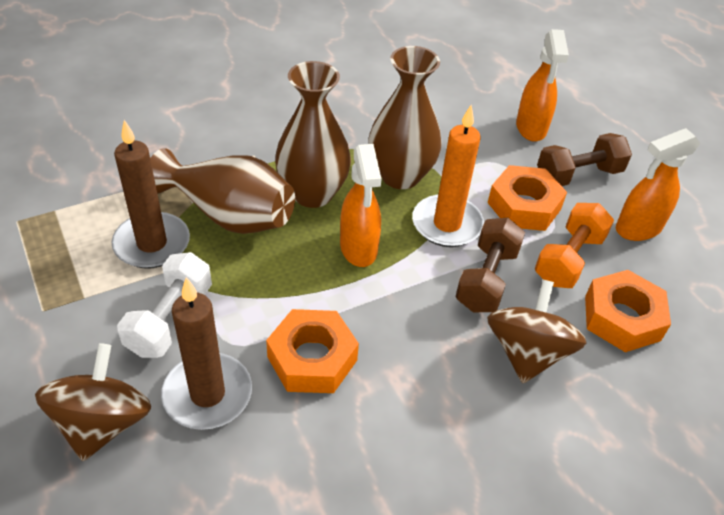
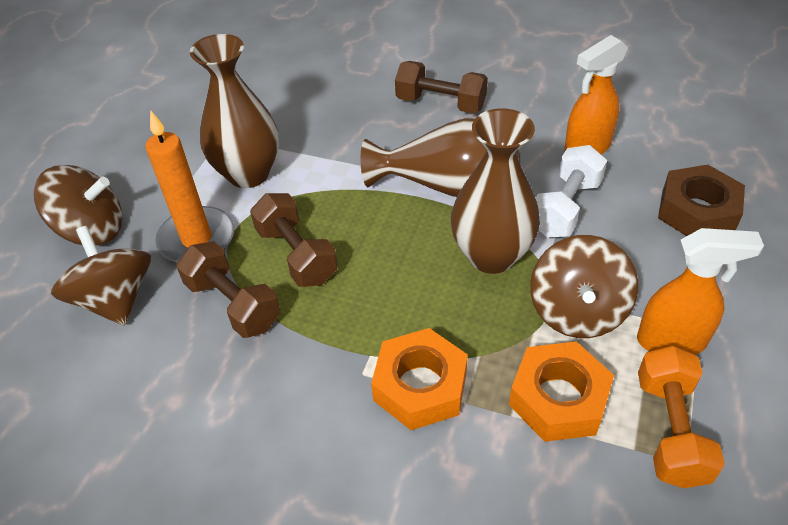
brown candle: 2 -> 0
brown dumbbell: 2 -> 3
brown nut: 0 -> 1
brown spinning top: 2 -> 3
orange nut: 3 -> 2
orange spray bottle: 3 -> 2

